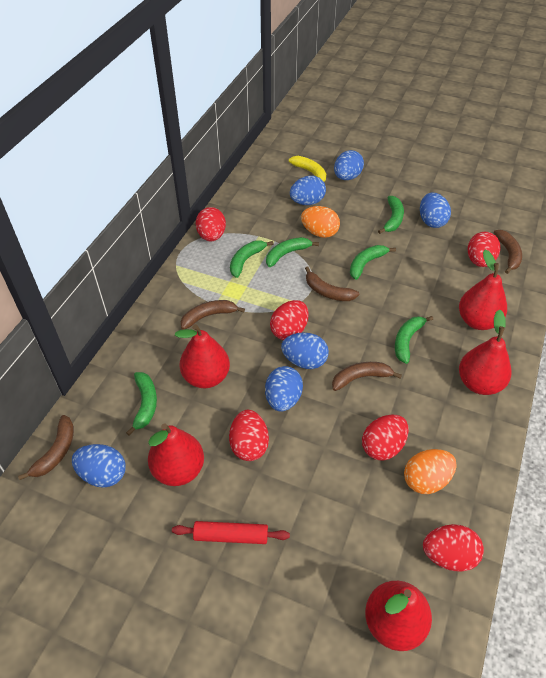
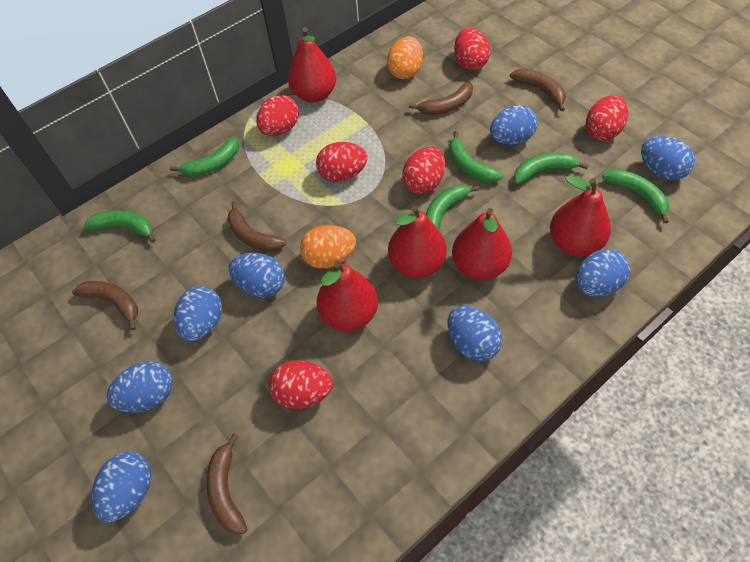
blue egg: 6 -> 8
red rolling pin: 1 -> 0
yellow banana: 1 -> 0

